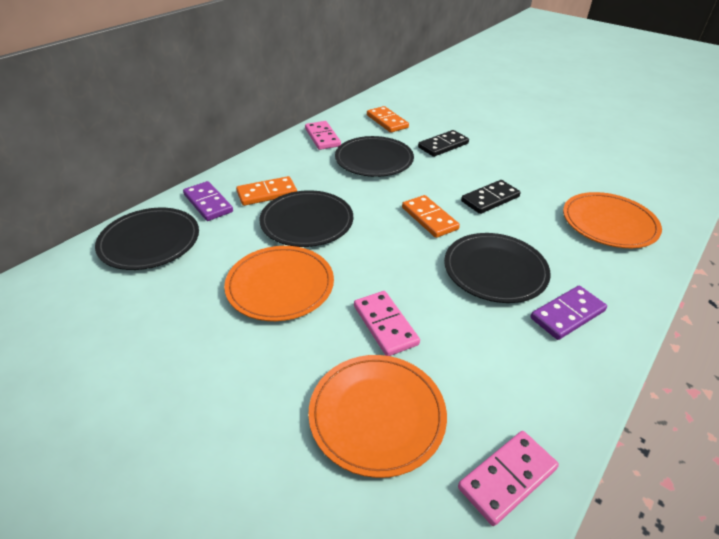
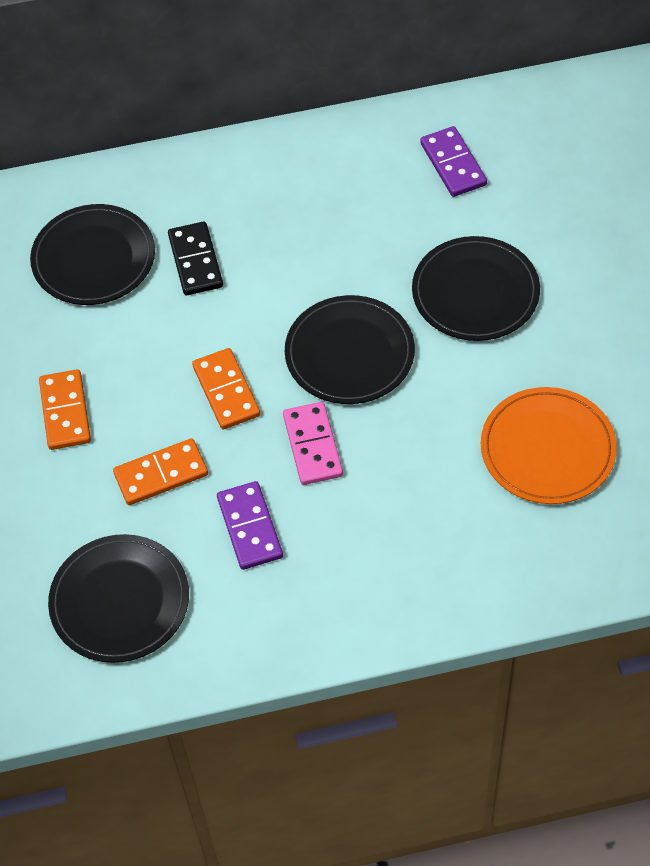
black domino: 2 -> 1
orange plate: 3 -> 1
pink domino: 3 -> 1

